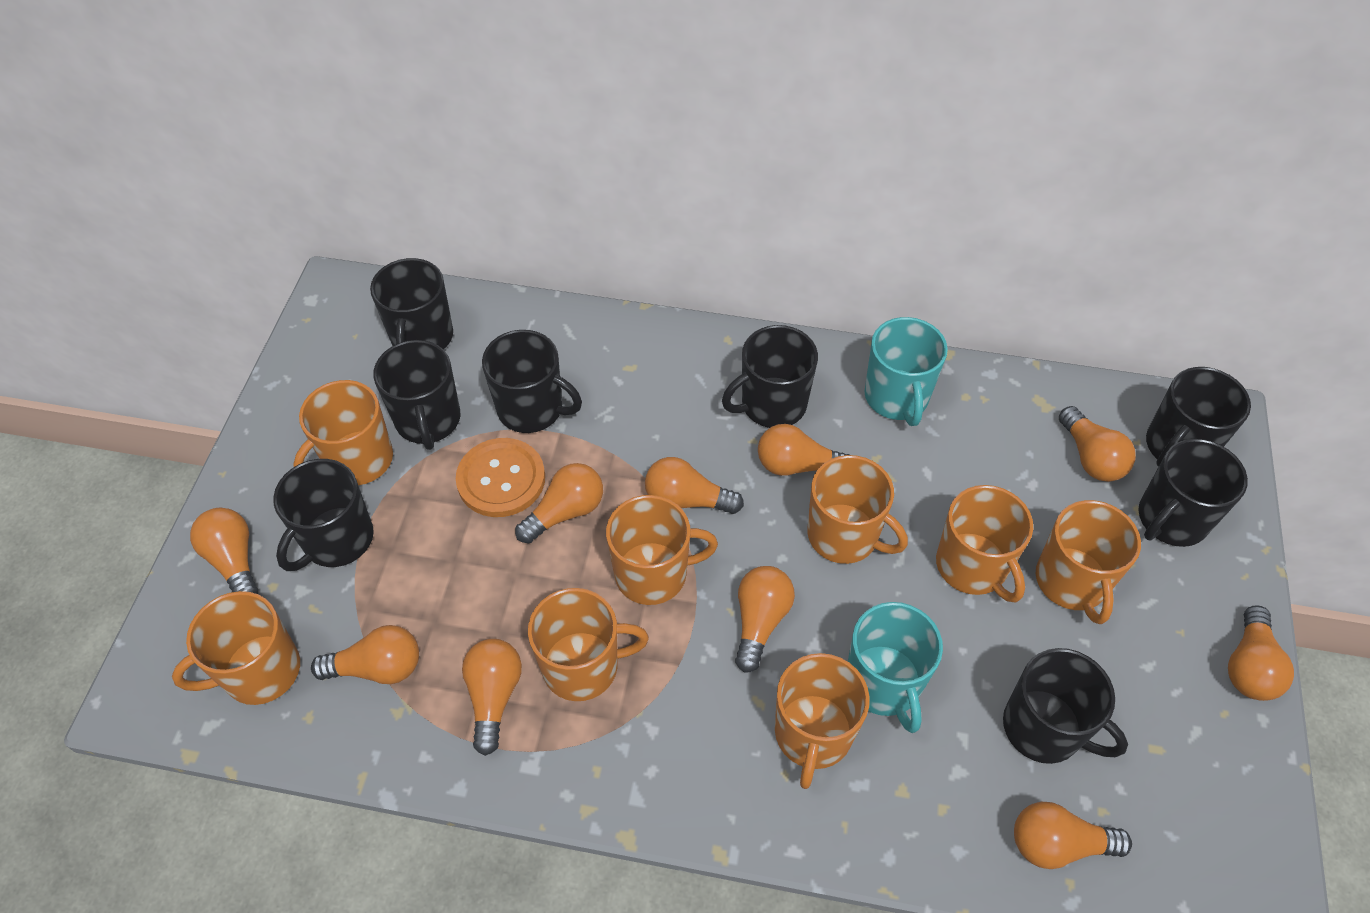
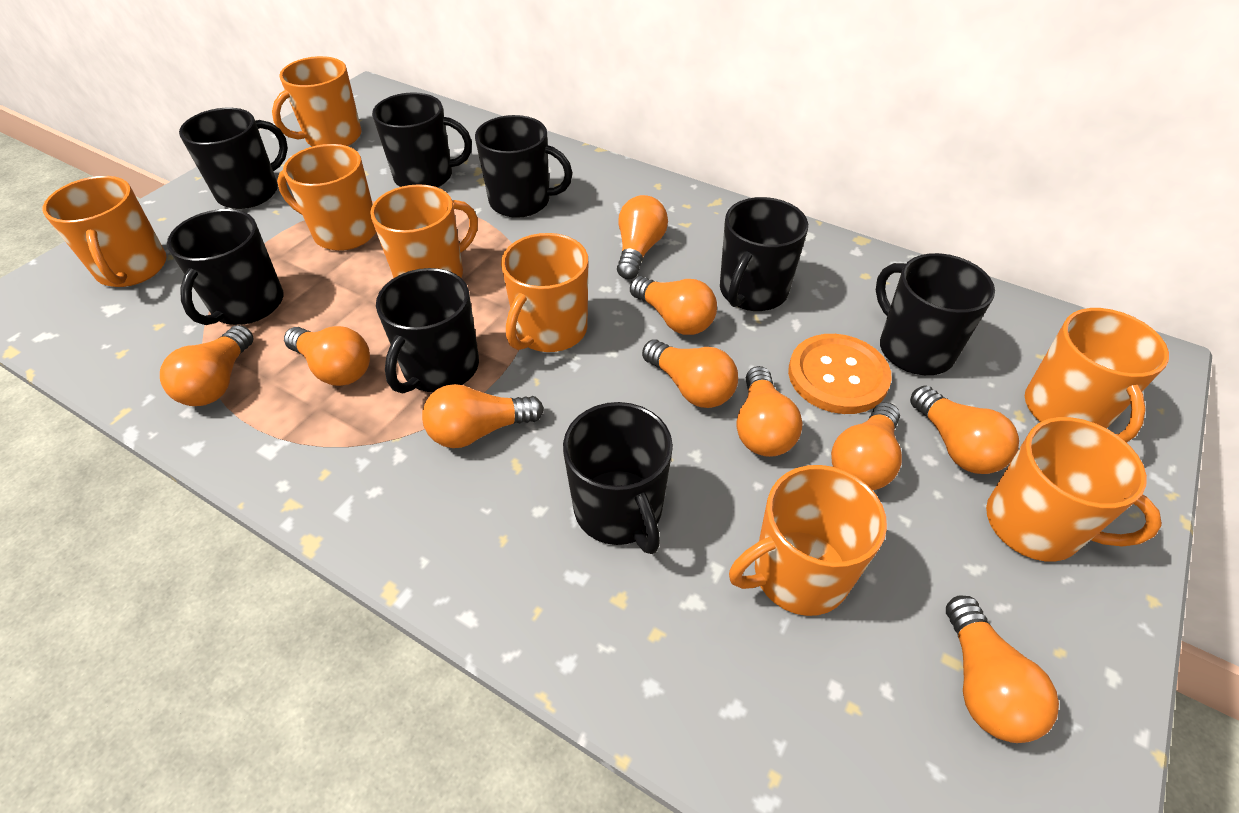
turquoise mug: 2 -> 0

